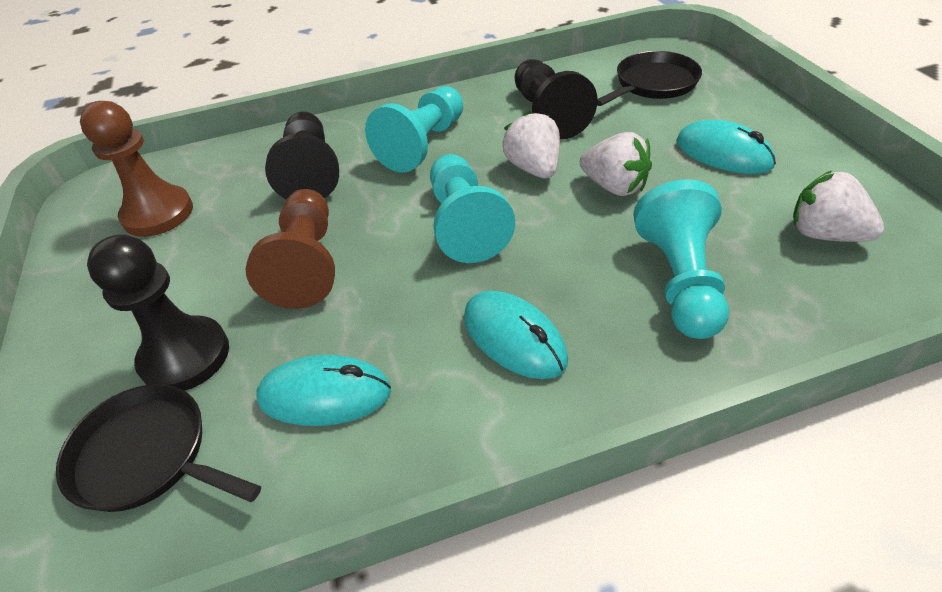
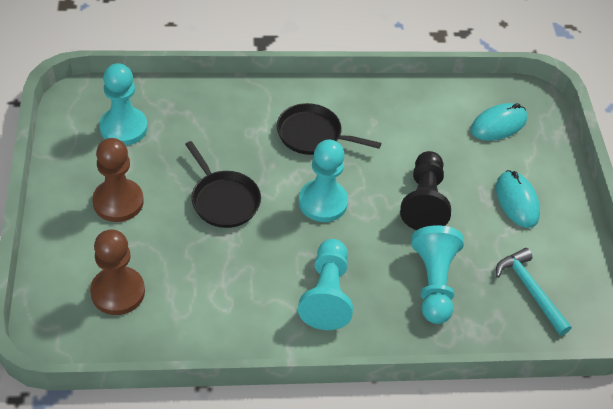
black pawn: 3 -> 1
turquoise hammer: 0 -> 1
turquoise mouse: 3 -> 2
turquoise pawn: 3 -> 4
white strawberry: 3 -> 0

